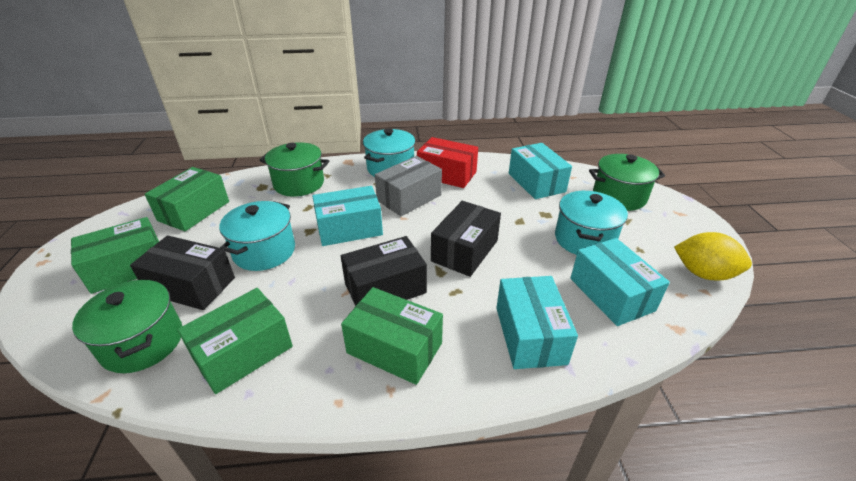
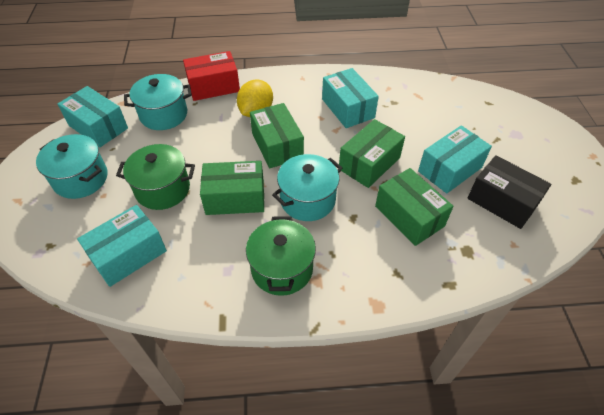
black box: 3 -> 1
green pot: 3 -> 2
grey box: 1 -> 0

